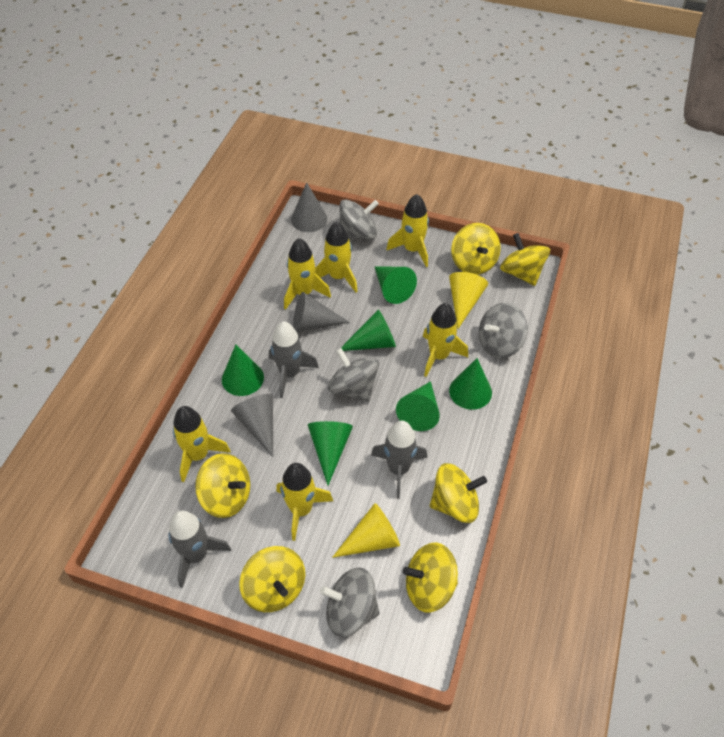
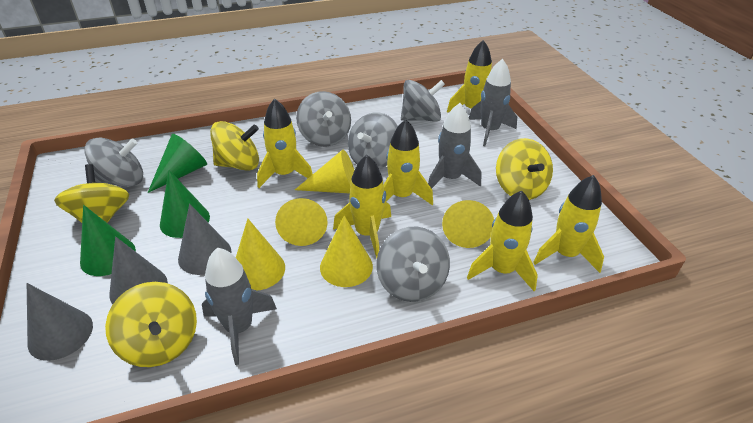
green cone: 6 -> 3
grey spinning top: 4 -> 5
yellow cone: 2 -> 5
yellow spinning top: 6 -> 4

